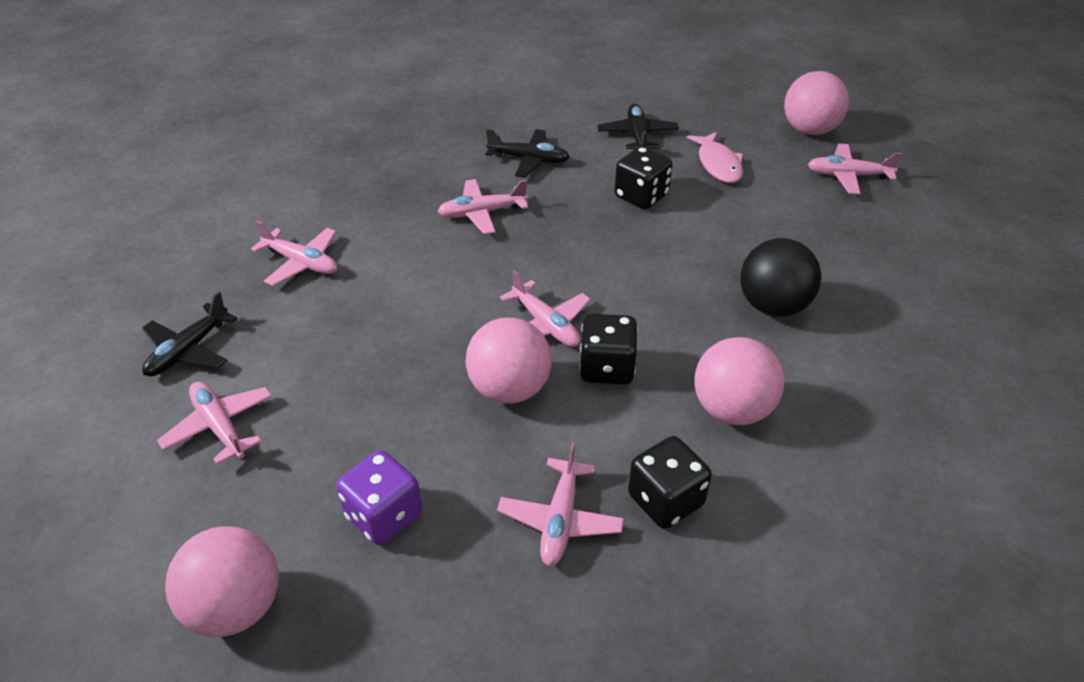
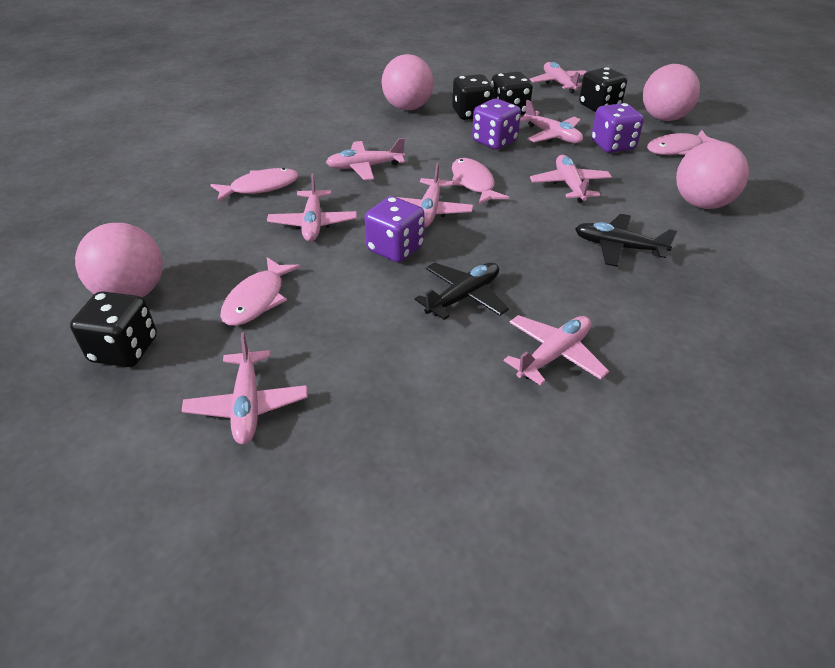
black ball: 1 -> 0
black dice: 3 -> 4
black plane: 3 -> 2
pink fish: 1 -> 4
pink plane: 6 -> 8
purple dice: 1 -> 3

